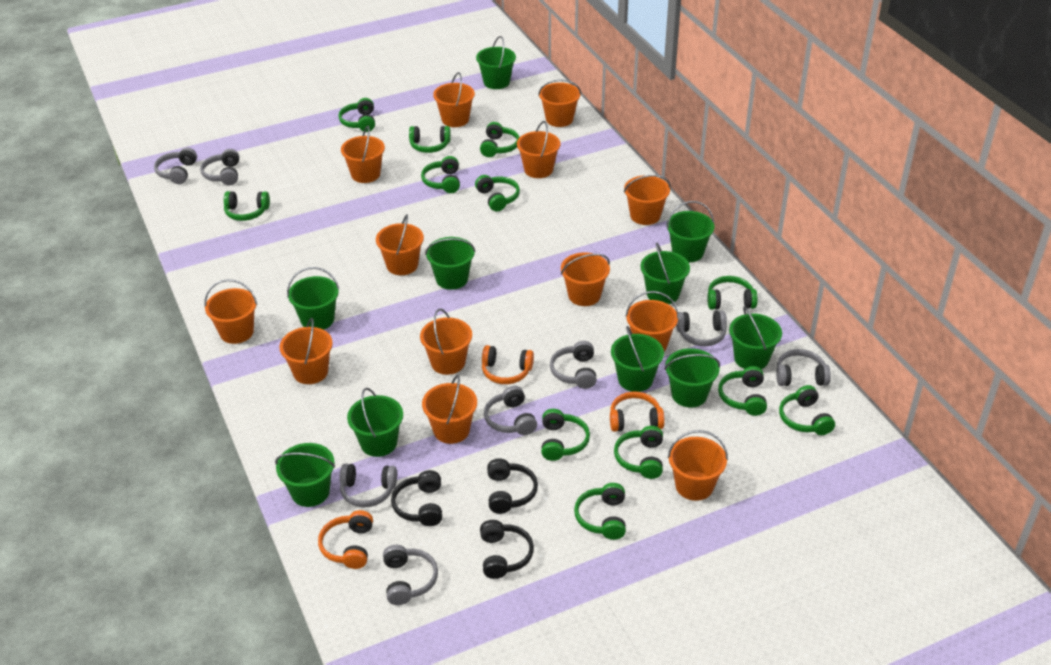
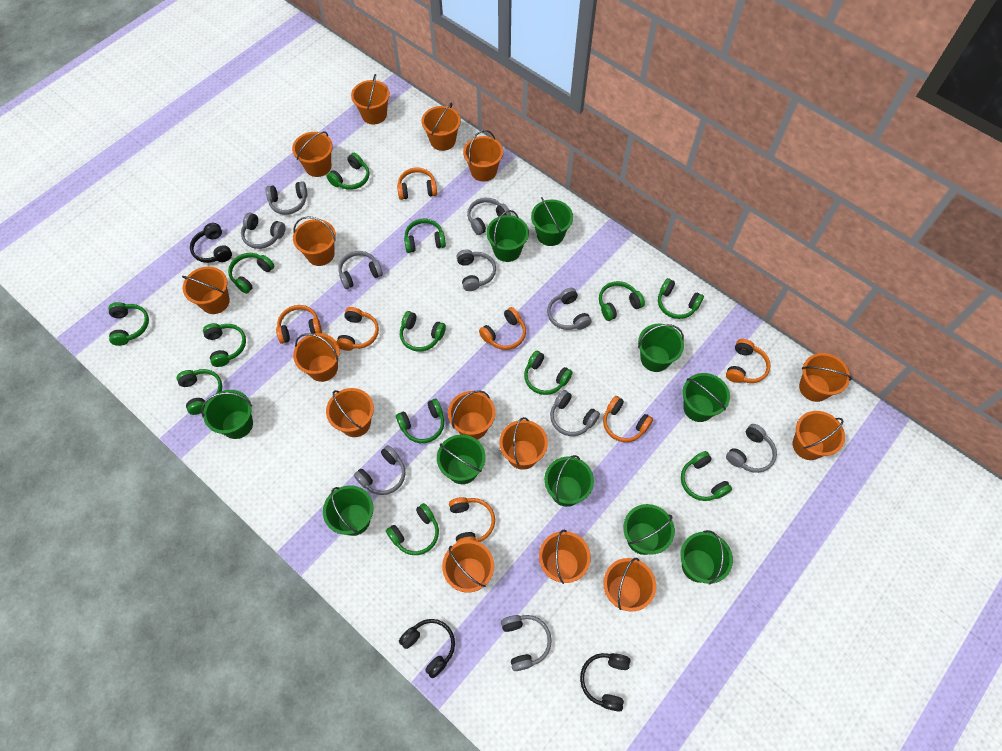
green headphones: 12 -> 13
grey headphones: 8 -> 10
orange bucket: 13 -> 15
orange headphones: 3 -> 7

